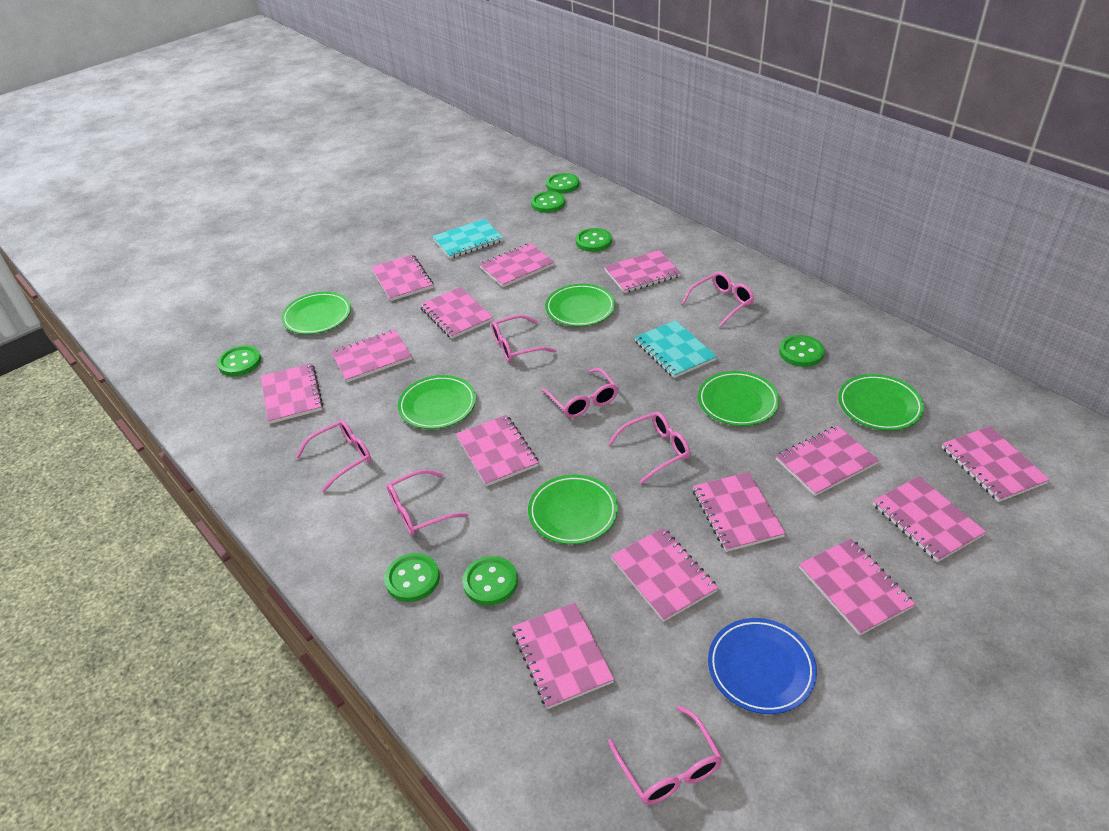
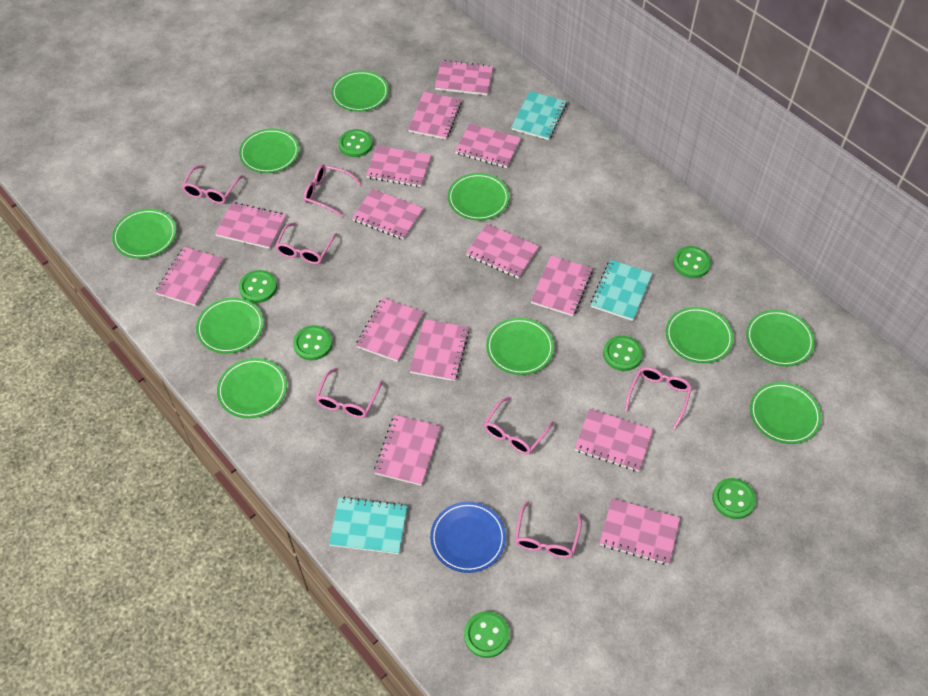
green plate: 6 -> 10
turquoise notebook: 2 -> 3

